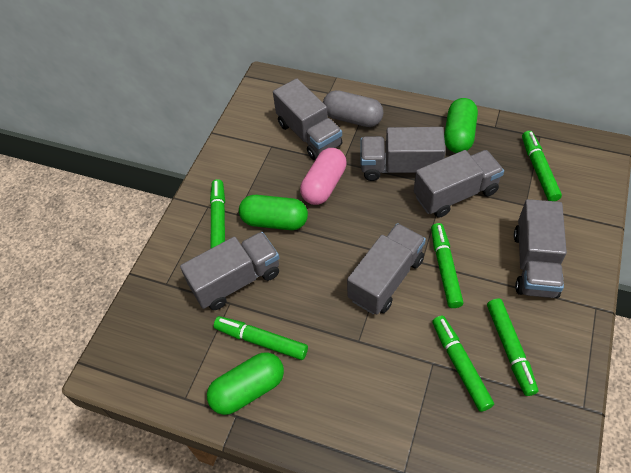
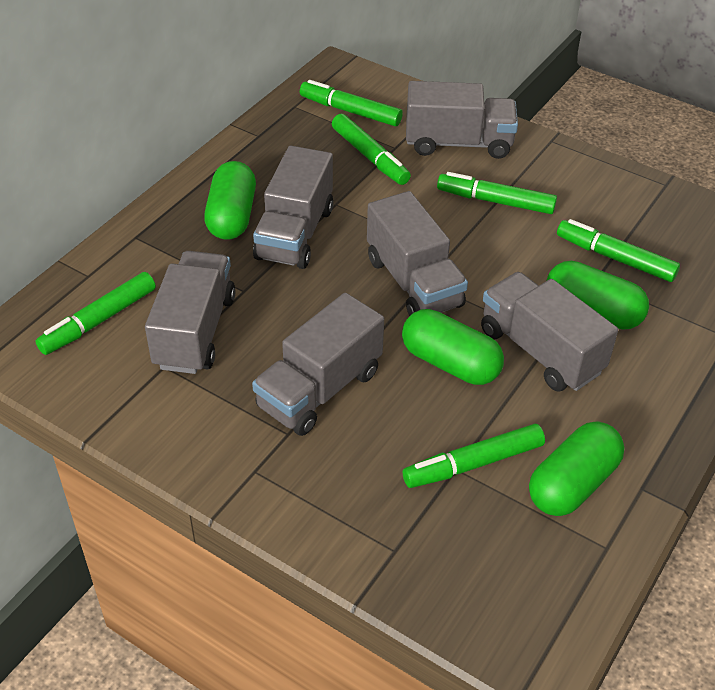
green capsule: 3 -> 4
grey capsule: 1 -> 0
pink capsule: 1 -> 0

